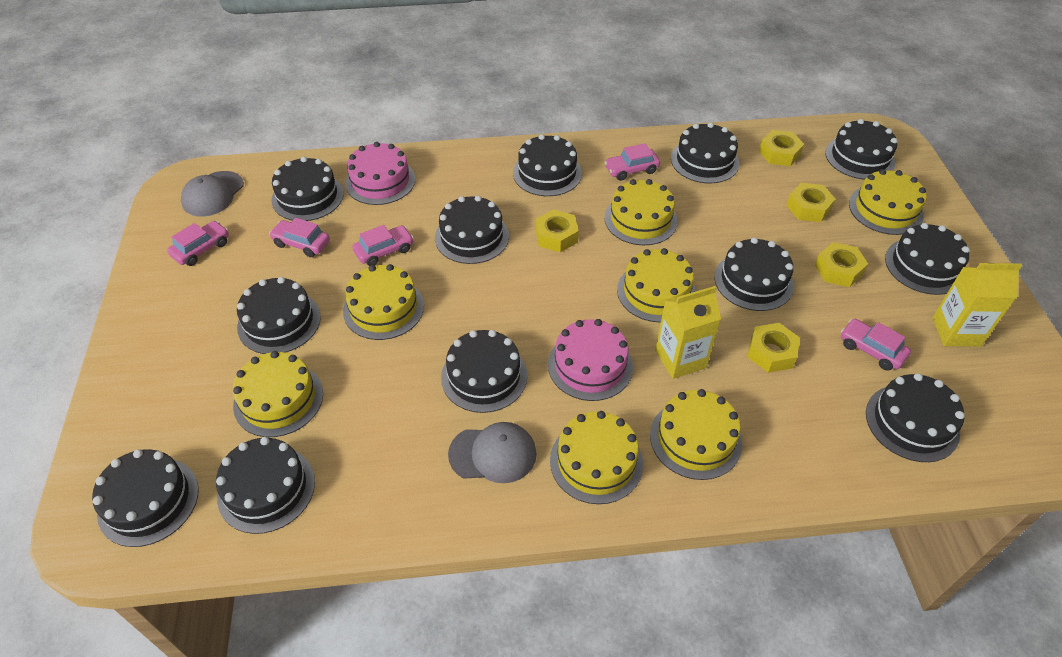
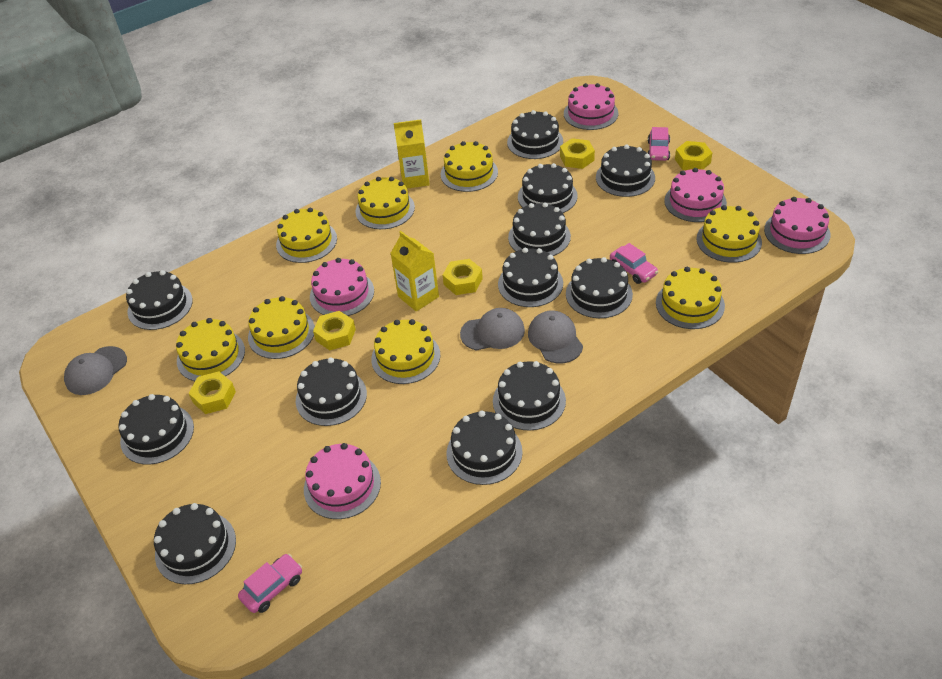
grey cap: 2 -> 3
pink cake: 2 -> 5
pink car: 5 -> 3
yellow cake: 7 -> 8

